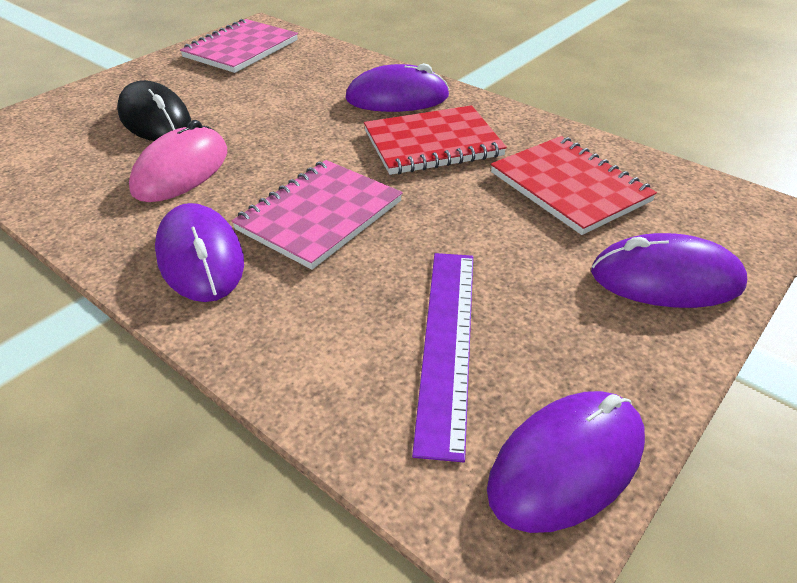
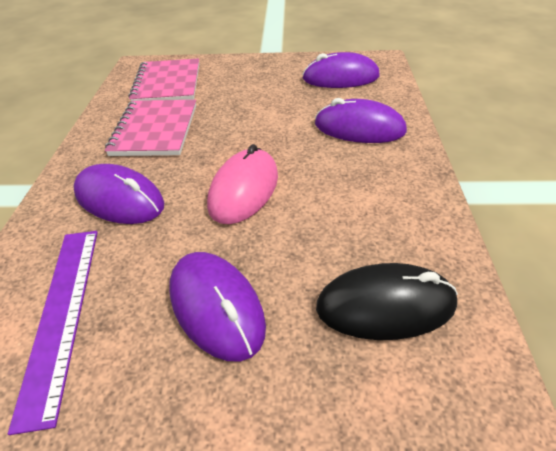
red notebook: 2 -> 0

